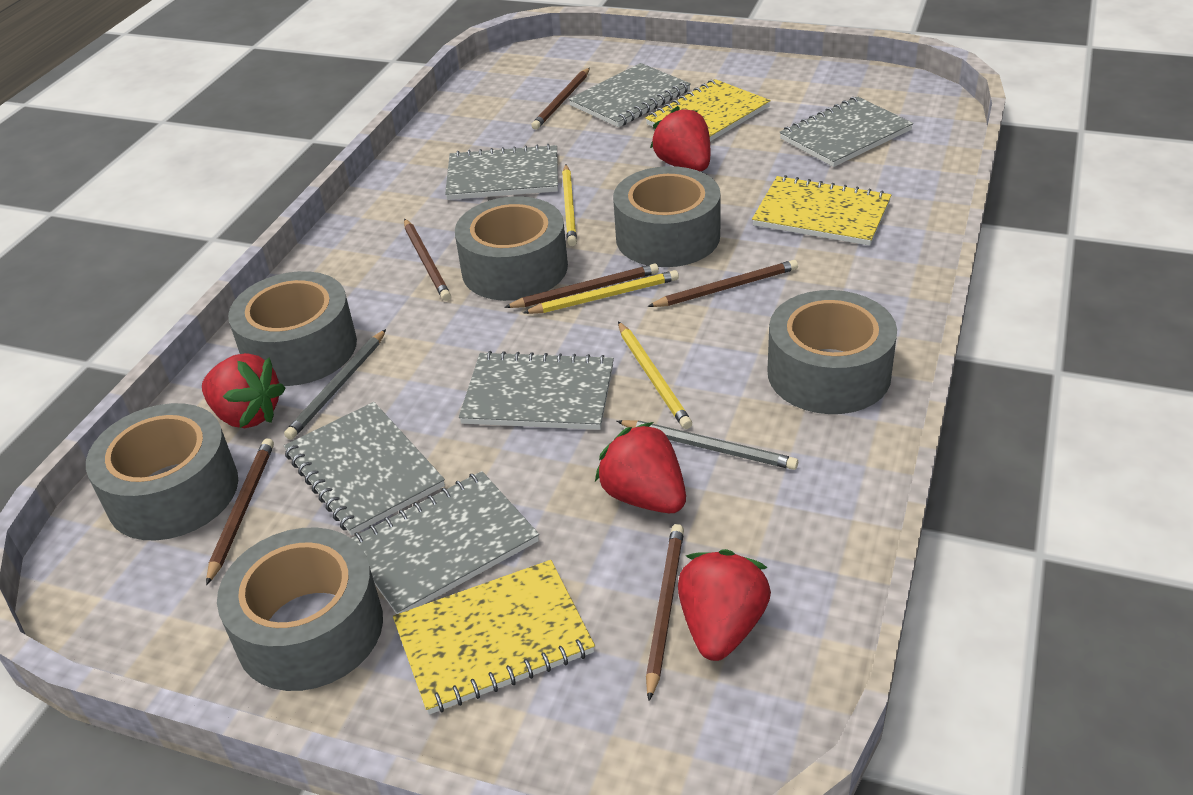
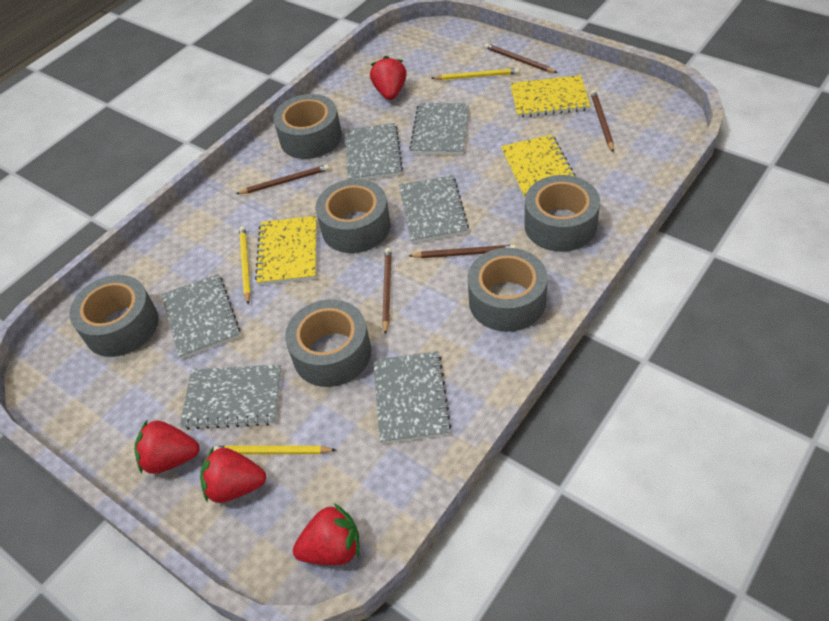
brown pencil: 6 -> 5
grey pencil: 2 -> 0

